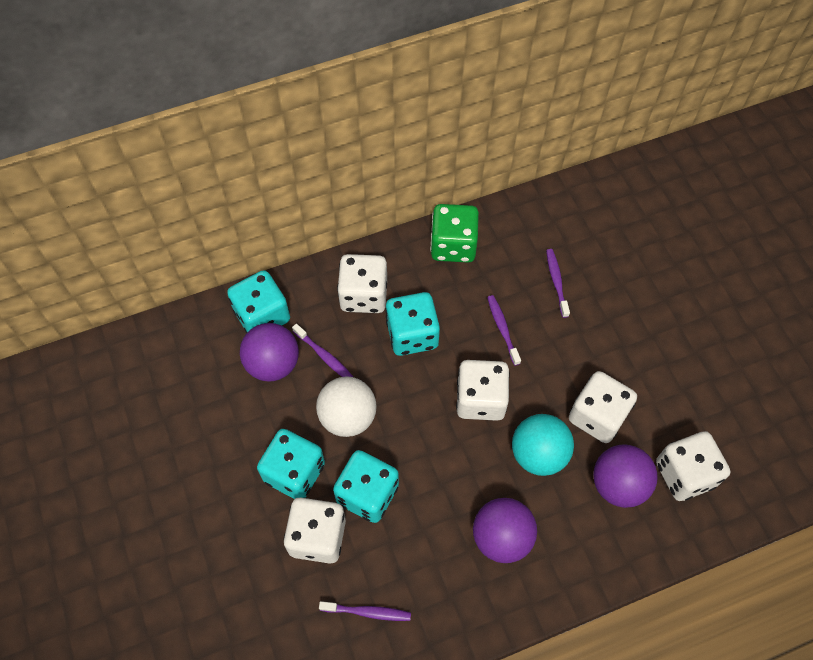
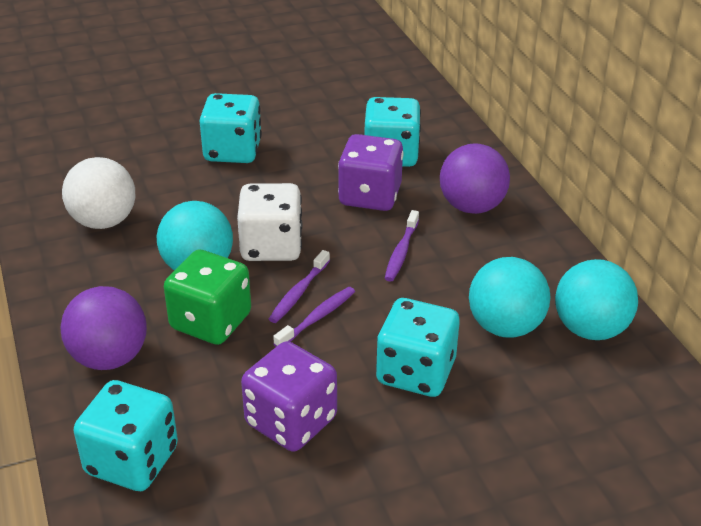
purple ball: 3 -> 2
purple dice: 0 -> 2
purple toothbrush: 4 -> 3
turquoise ball: 1 -> 3
white dice: 5 -> 1

